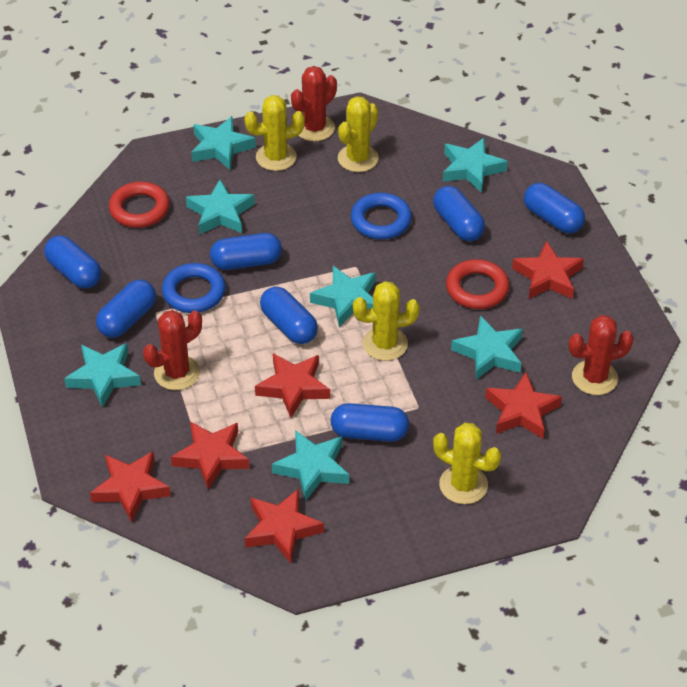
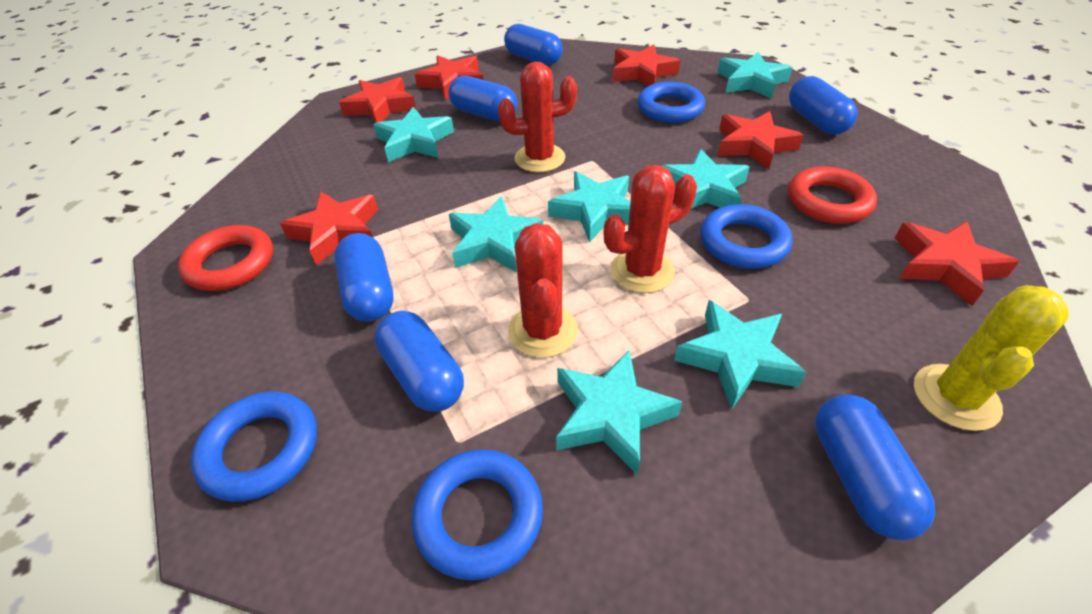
blue capsule: 7 -> 6
blue ring: 2 -> 4
yellow cactus: 4 -> 1

